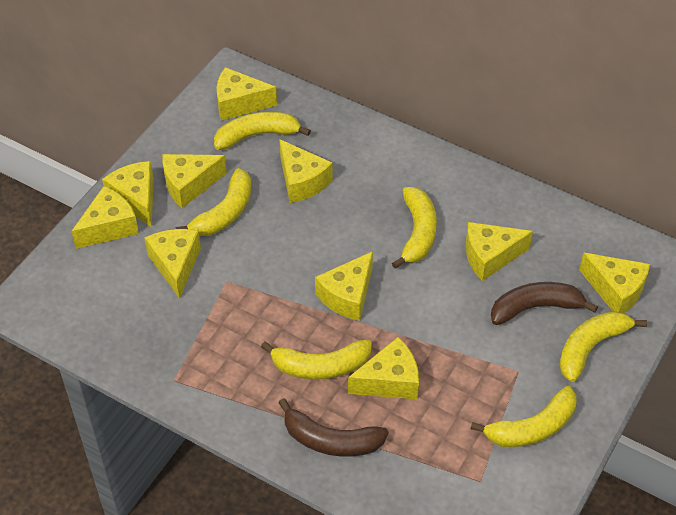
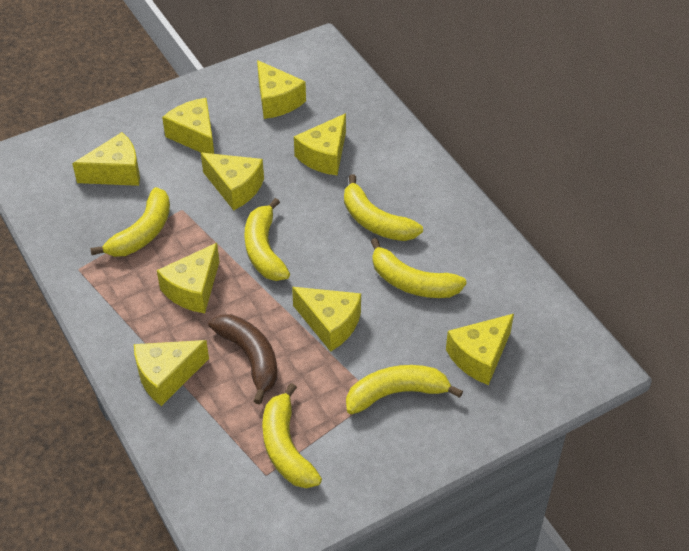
brown banana: 2 -> 1
yellow cheese: 10 -> 9

